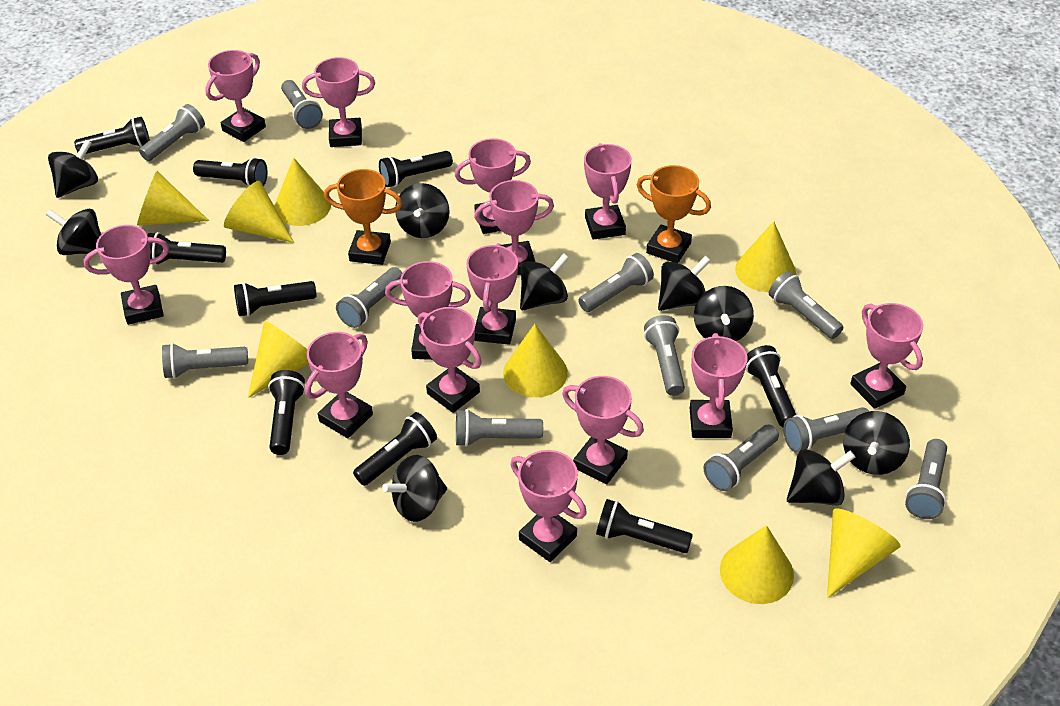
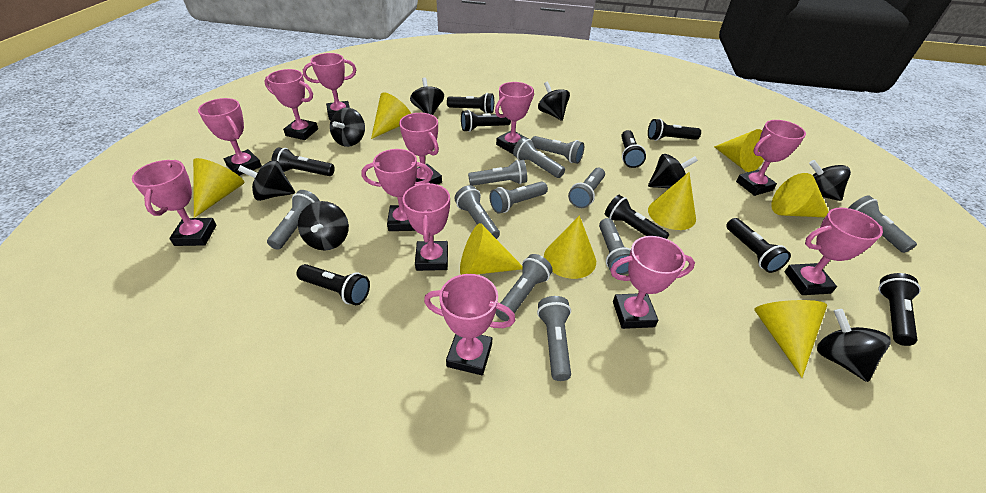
black spinning top: 9 -> 8
orange trophy: 2 -> 0
pink trophy: 14 -> 12

